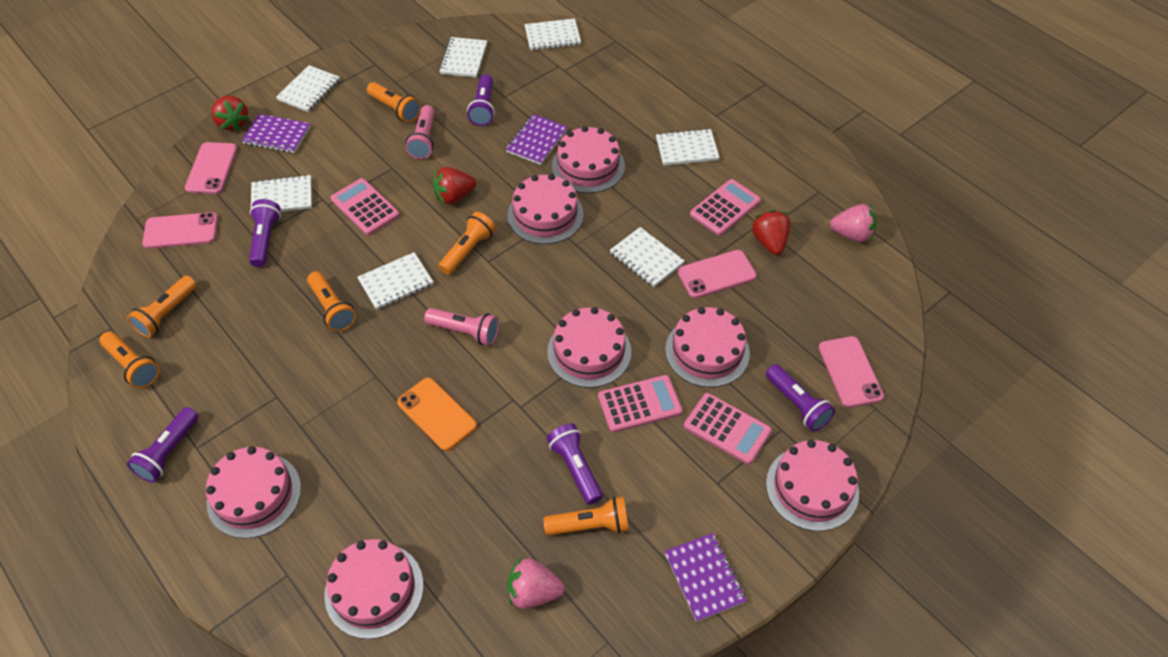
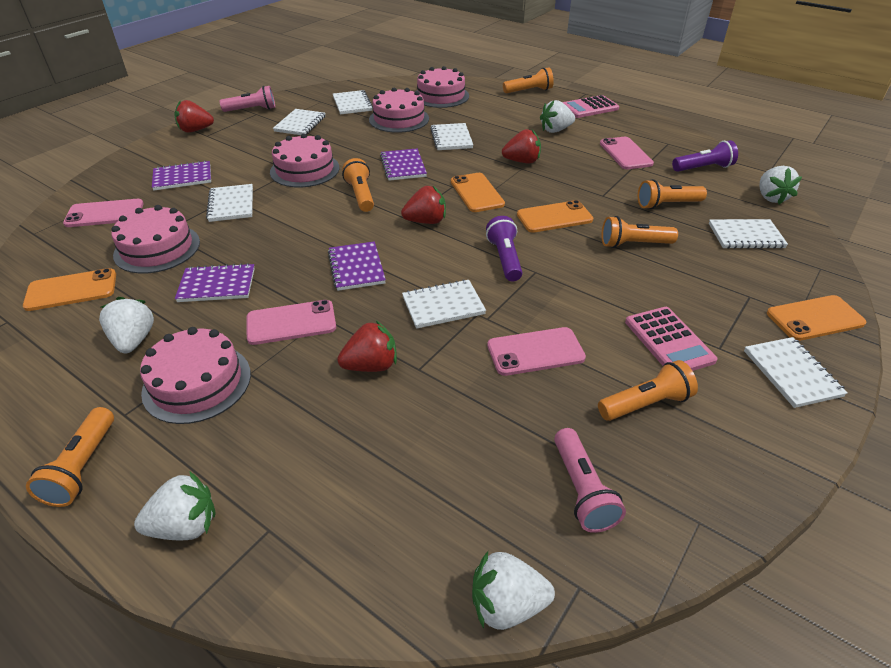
orange phone: 1 -> 4
pink cake: 7 -> 5
pink calculator: 4 -> 2
pink strawberry: 2 -> 0
purple flashlight: 5 -> 2
purple notebook: 3 -> 4
red strawberry: 3 -> 4
white strawberry: 0 -> 5

